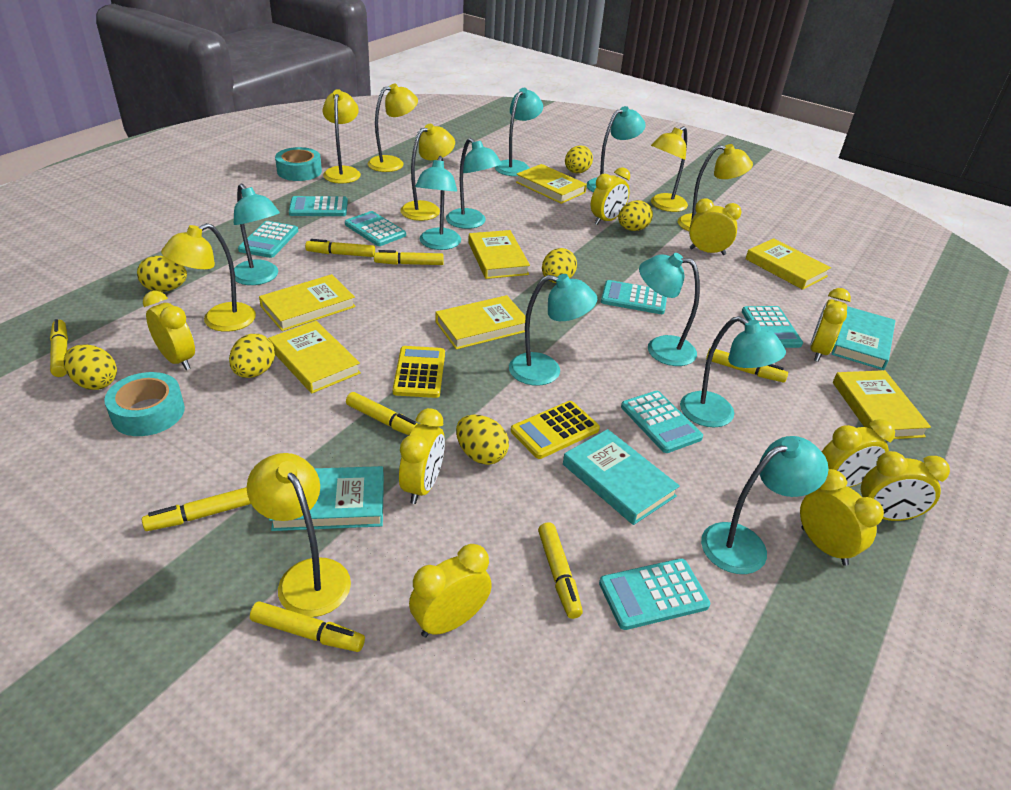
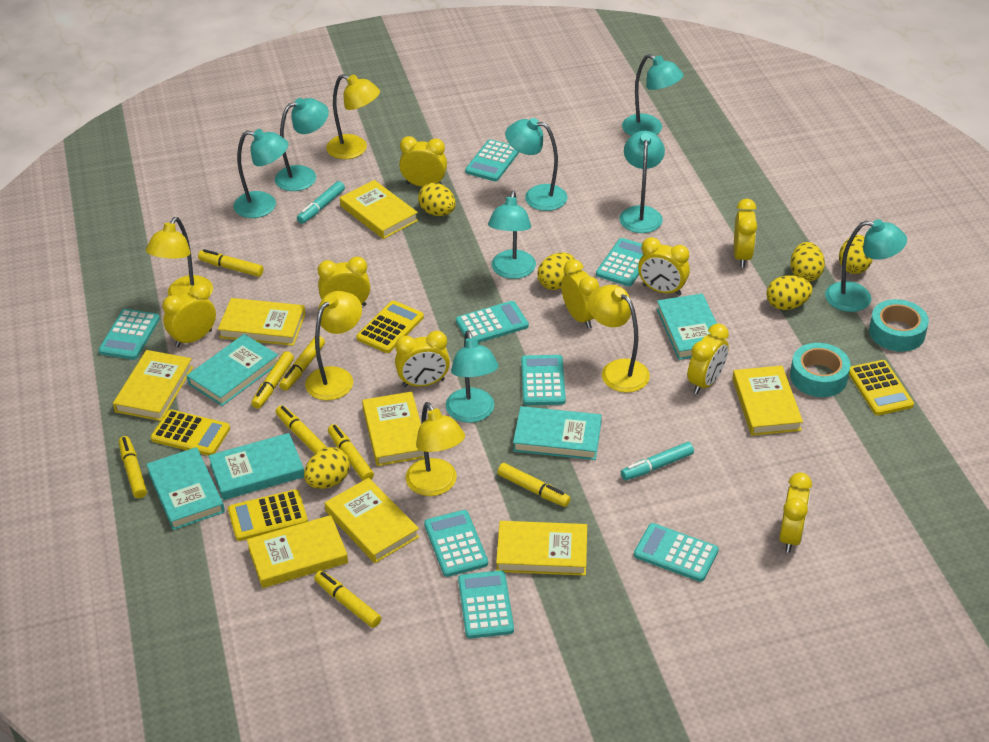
turquoise book: 3 -> 5
turquoise calculator: 7 -> 8
turquoise lamp: 9 -> 8
turquoise marker: 0 -> 2
yellow book: 7 -> 8
yellow calculator: 2 -> 4
yellow egg: 7 -> 6
yellow lamp: 7 -> 5

